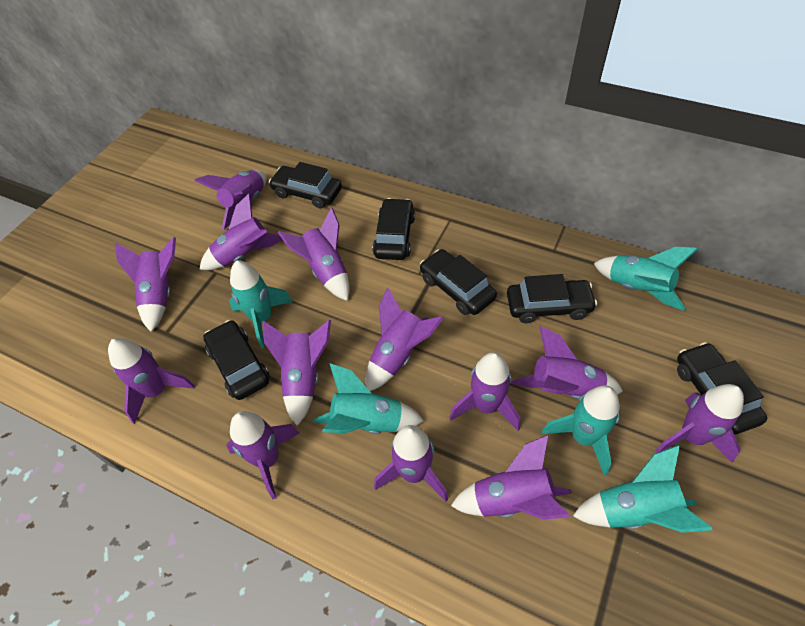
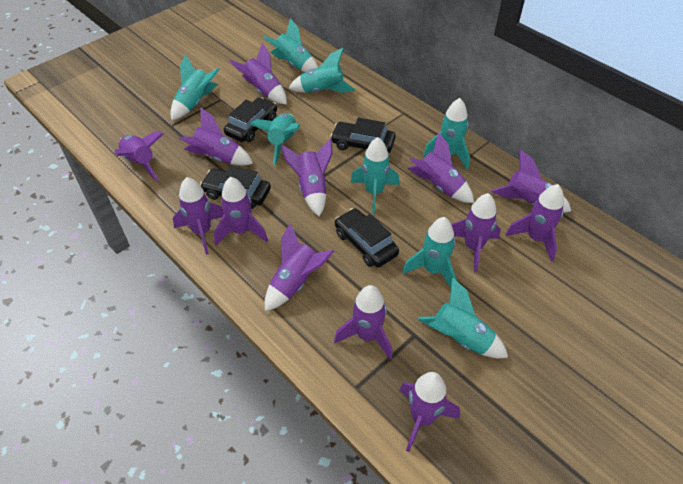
black car: 6 -> 4
turquoise rocket: 5 -> 8

